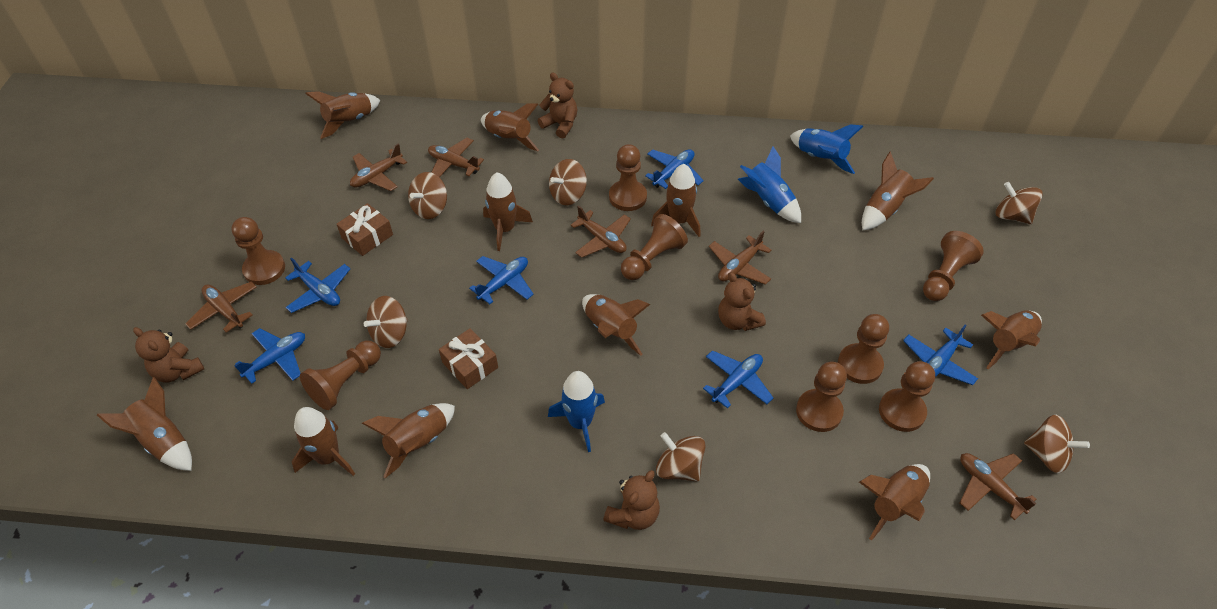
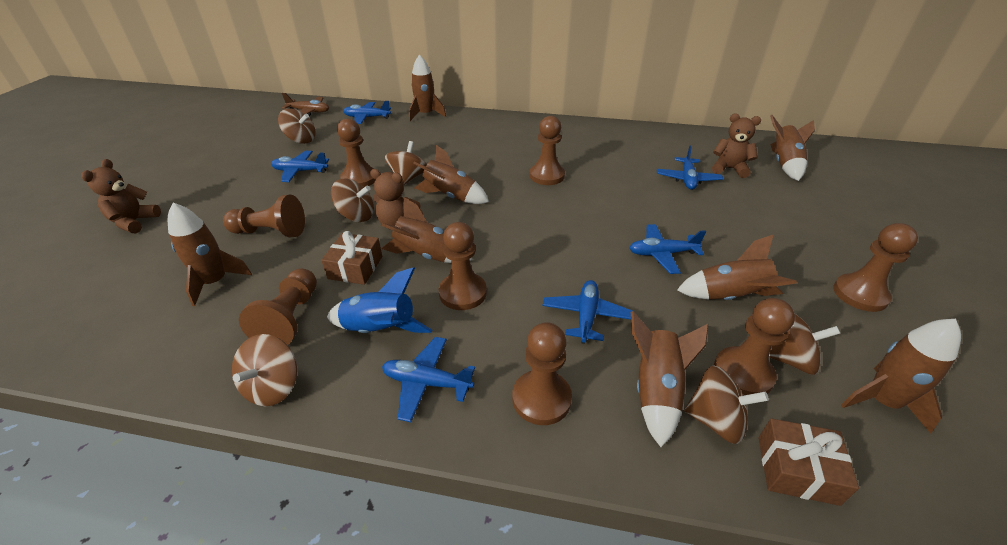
blue rocket: 3 -> 1
brown plane: 6 -> 1
brown rocket: 11 -> 8
brown teddy bear: 4 -> 3

